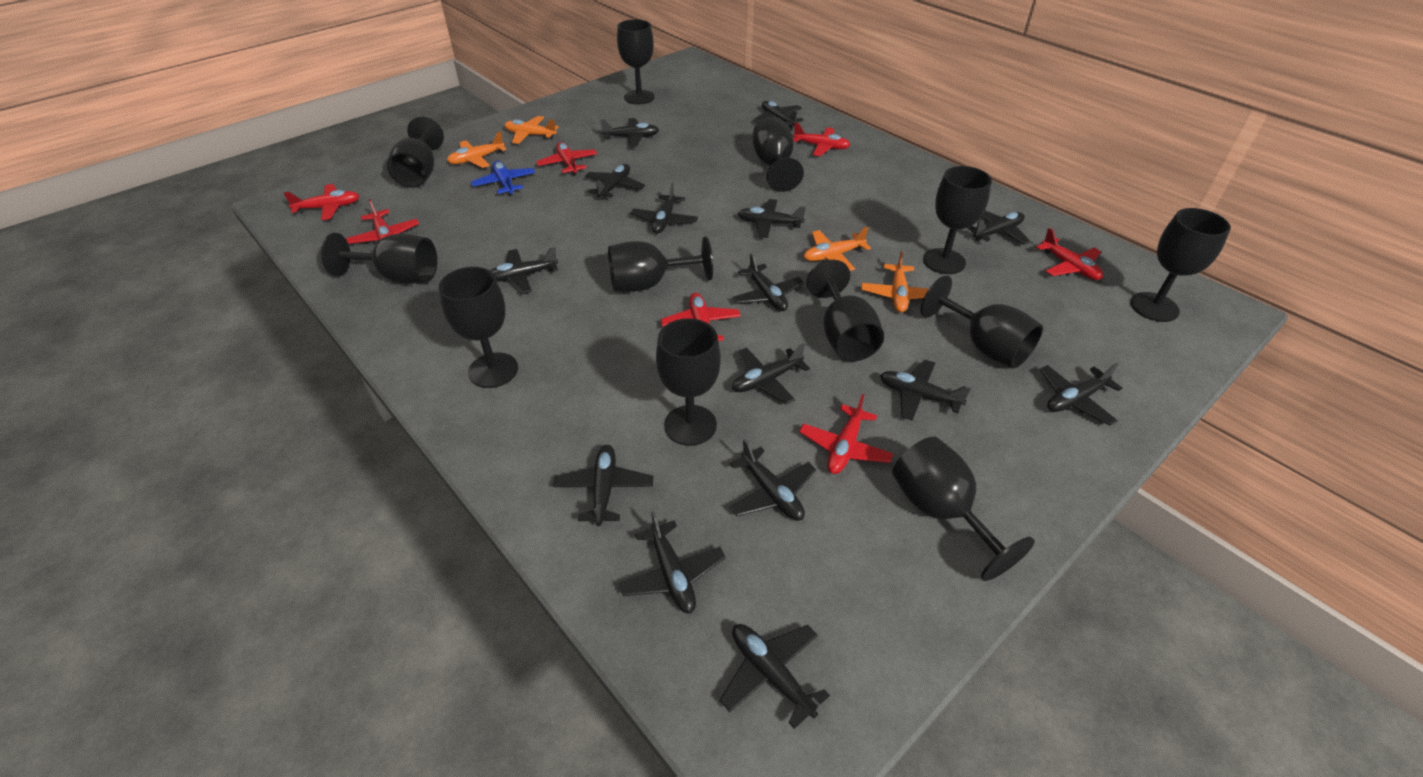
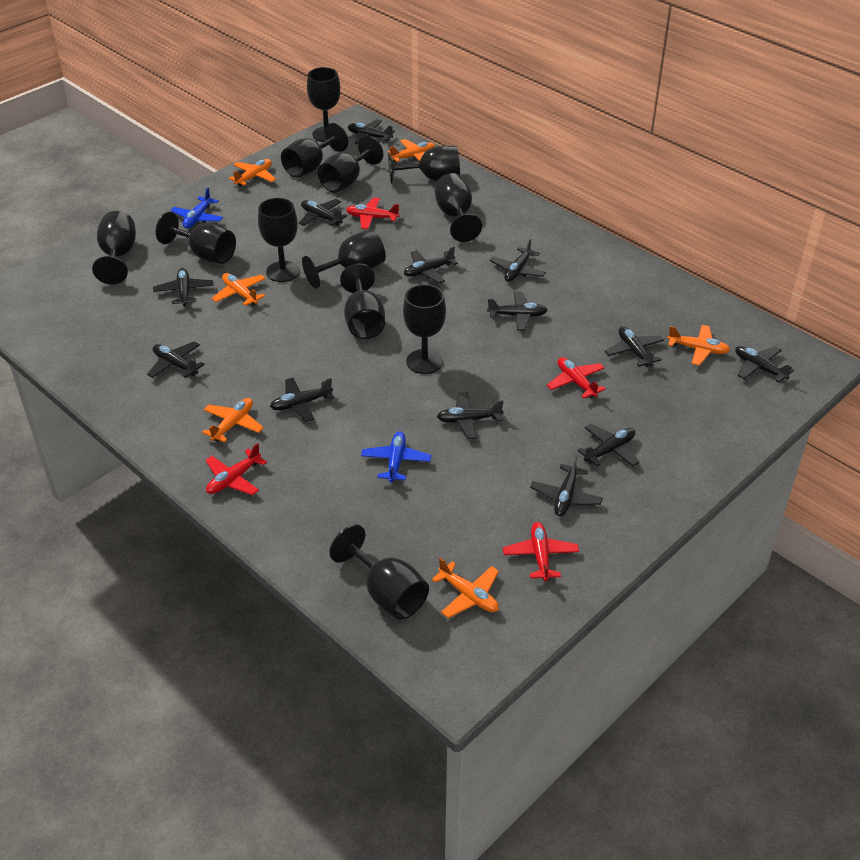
black plane: 15 -> 13
blue plane: 1 -> 2
orange plane: 4 -> 6
red plane: 7 -> 4

